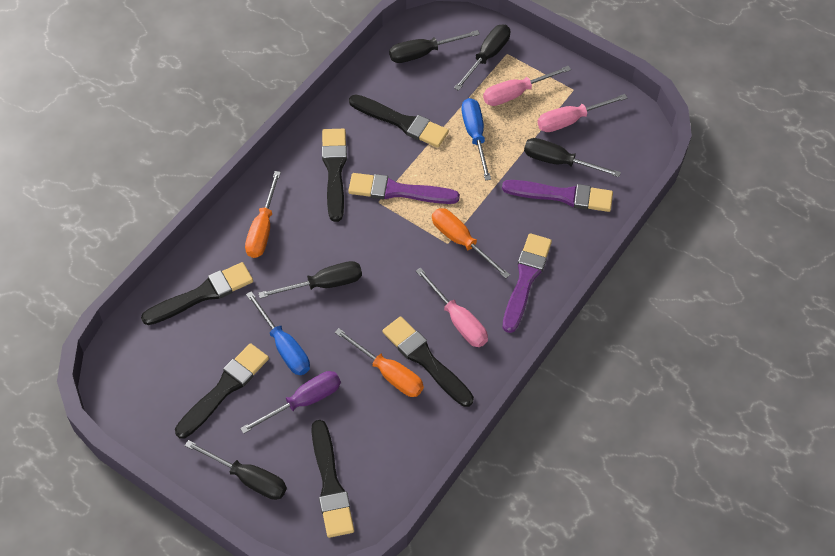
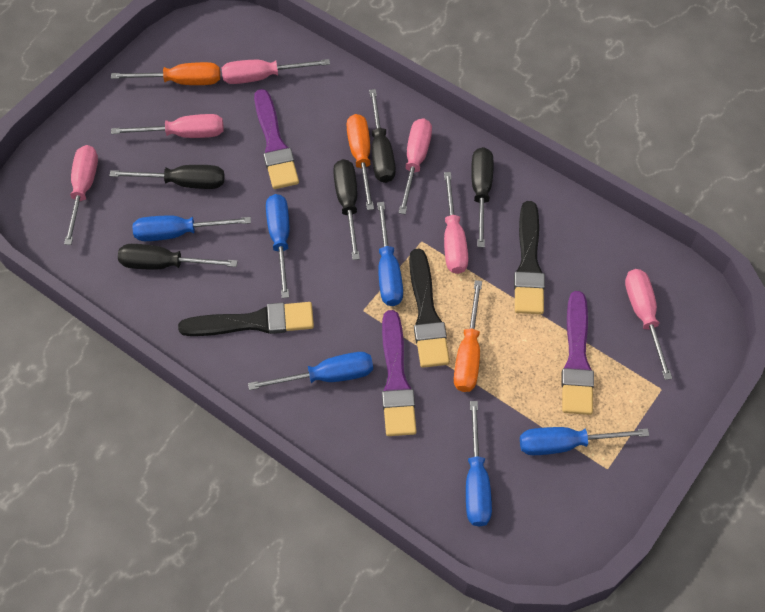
black brush: 6 -> 3
blue screwdriver: 2 -> 6
pink screwdriver: 3 -> 6
purple screwdriver: 1 -> 0

